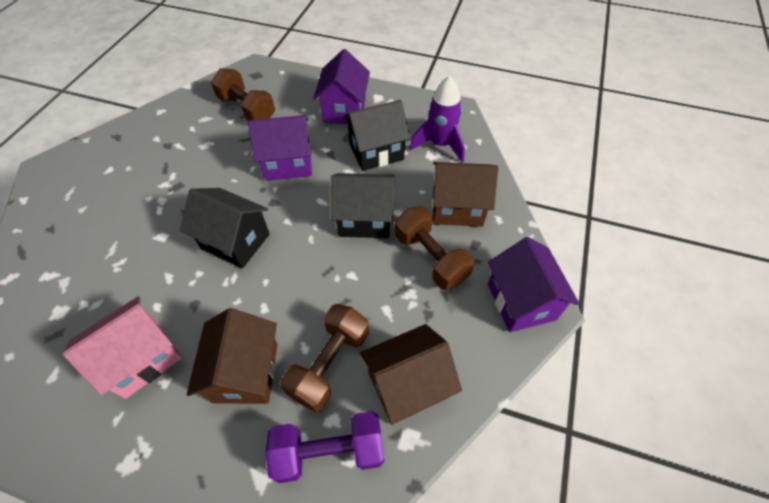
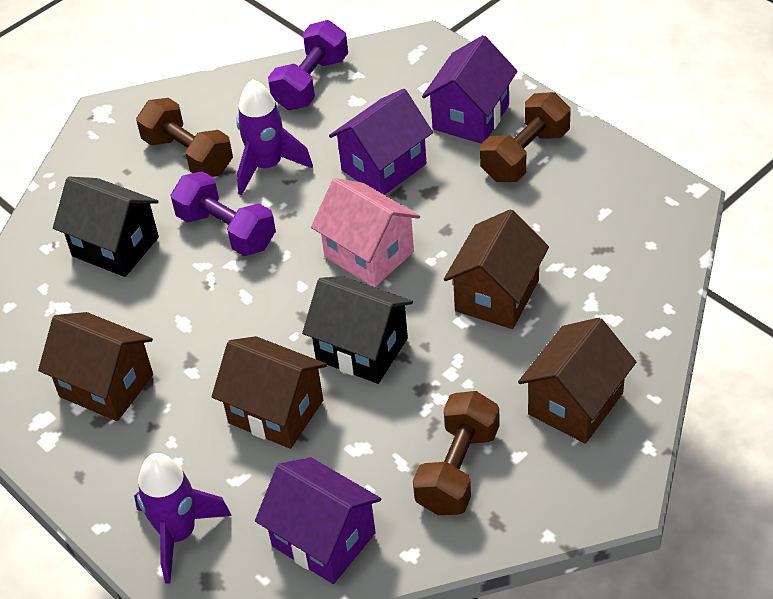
black house: 3 -> 2
brown house: 3 -> 4
purple dumbbell: 1 -> 2
purple rocket: 1 -> 2

